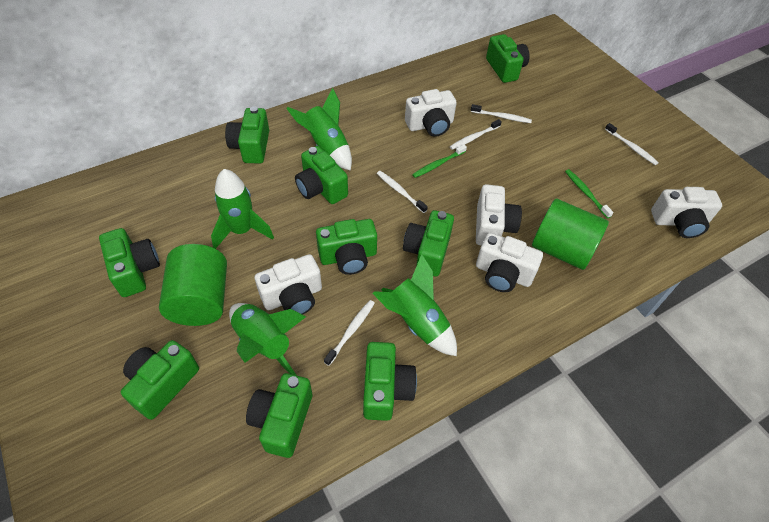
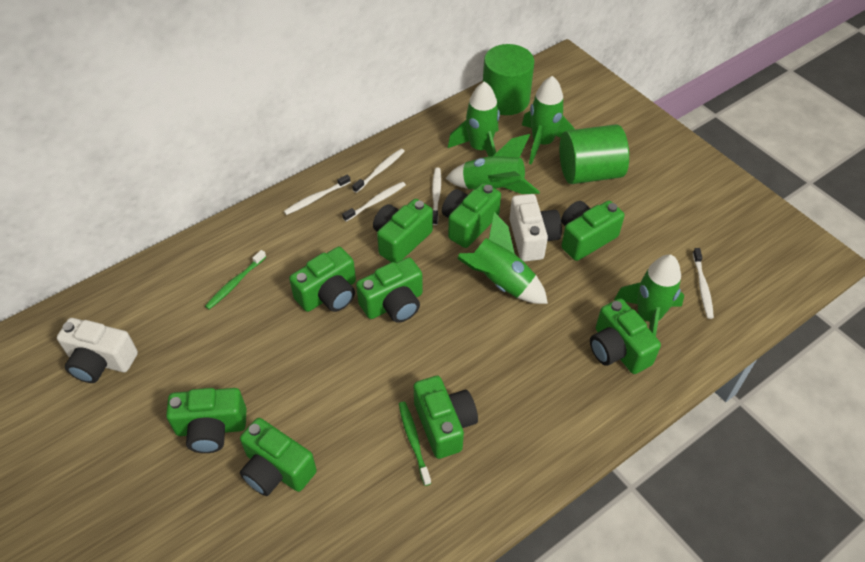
green rocket: 4 -> 5
white camera: 5 -> 2

